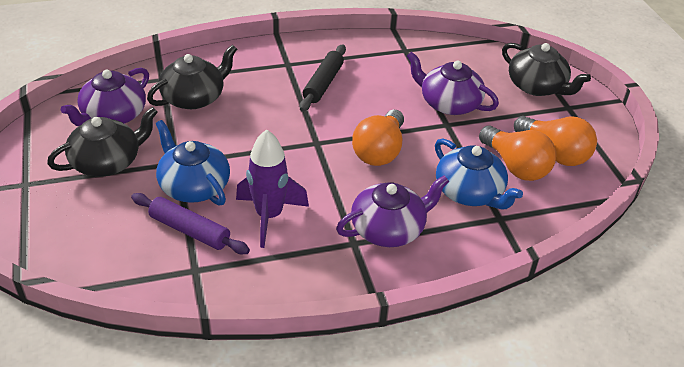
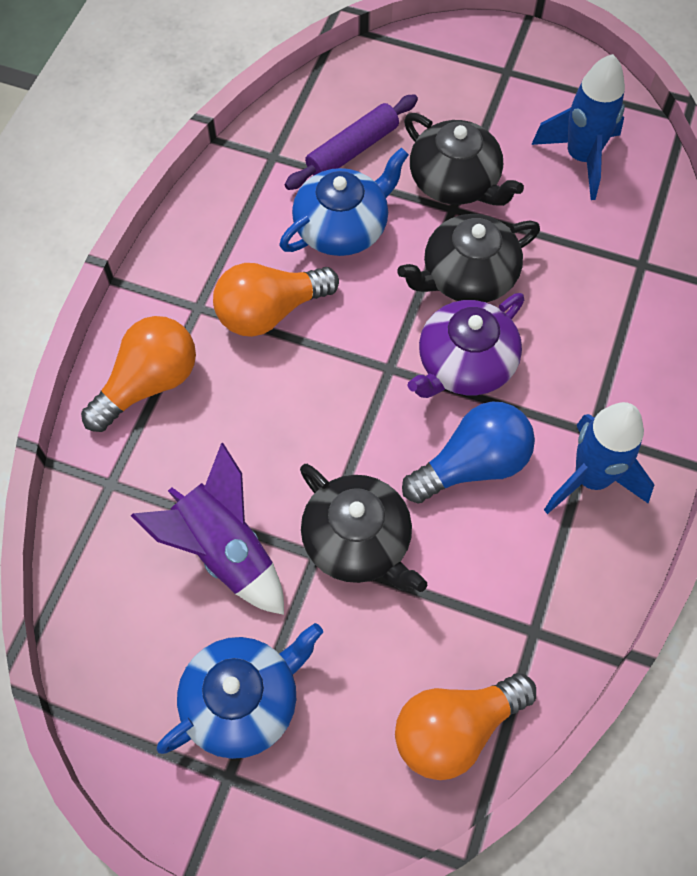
black rolling pin: 1 -> 0
blue light bulb: 0 -> 1
blue rocket: 0 -> 2
purple teapot: 3 -> 1

